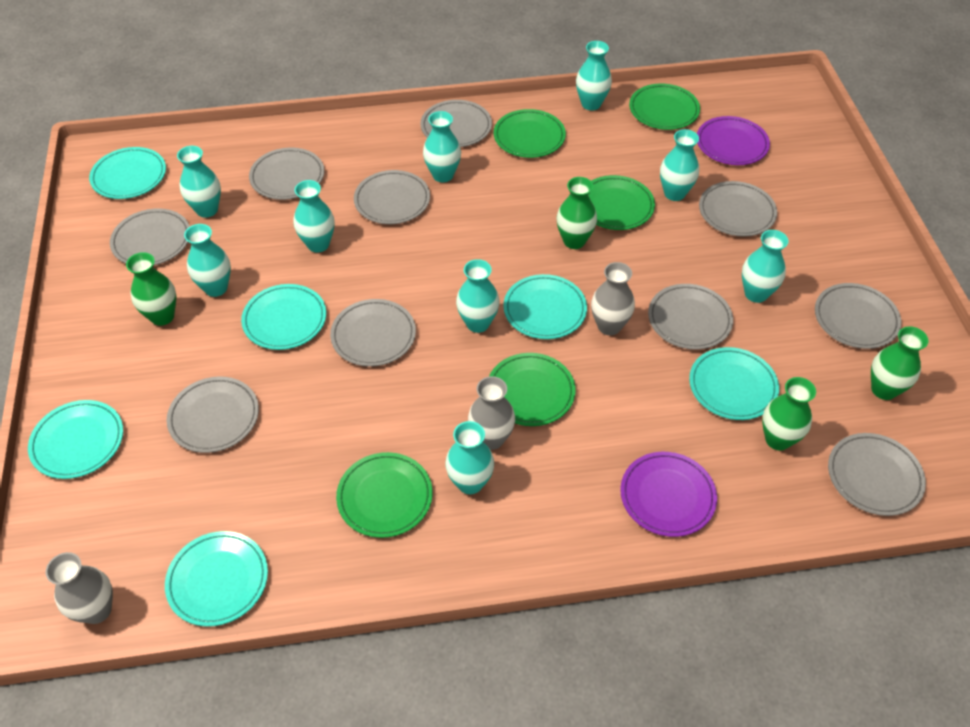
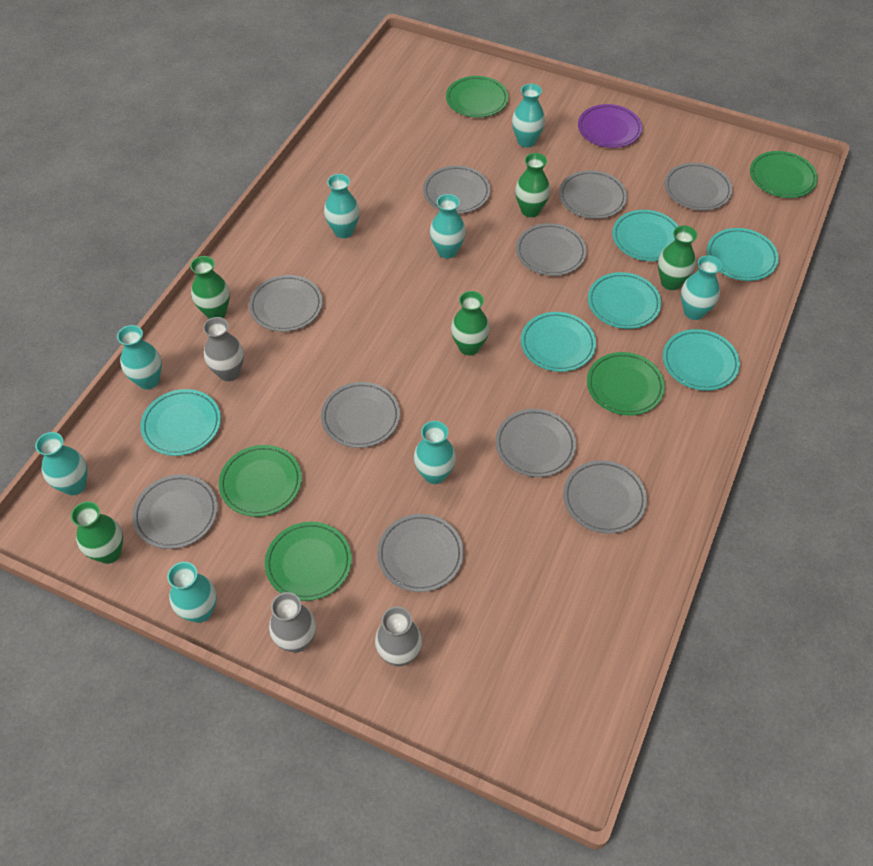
green vase: 4 -> 5
purple plate: 2 -> 1
turquoise vase: 9 -> 8

